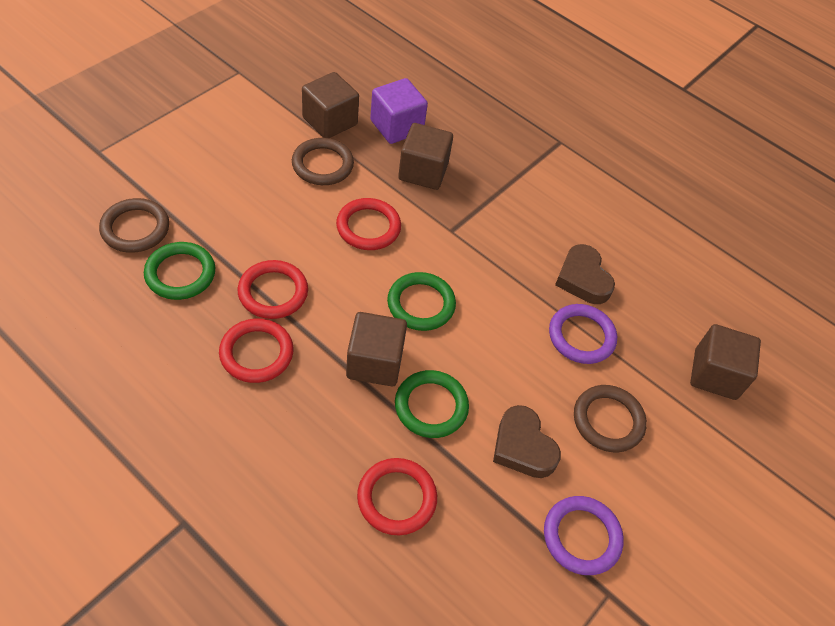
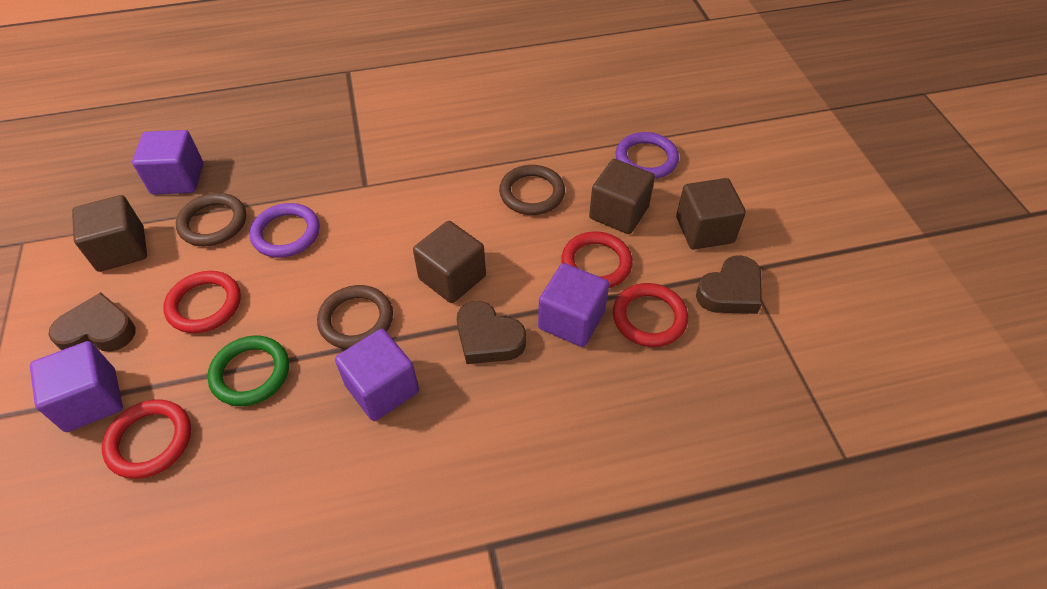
brown heart: 2 -> 3
green ring: 3 -> 1
purple cube: 1 -> 4

